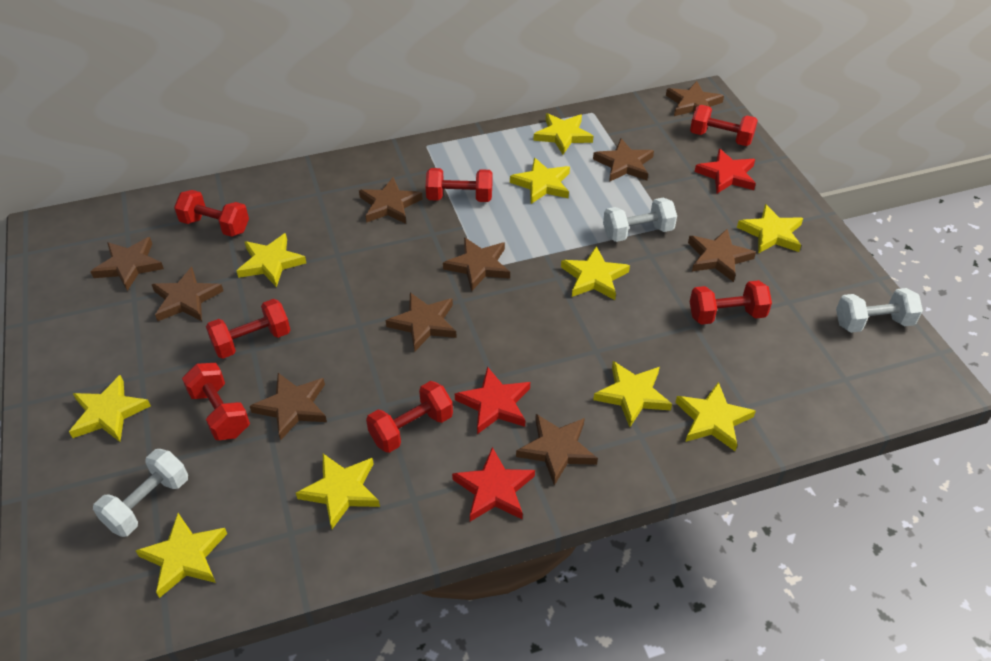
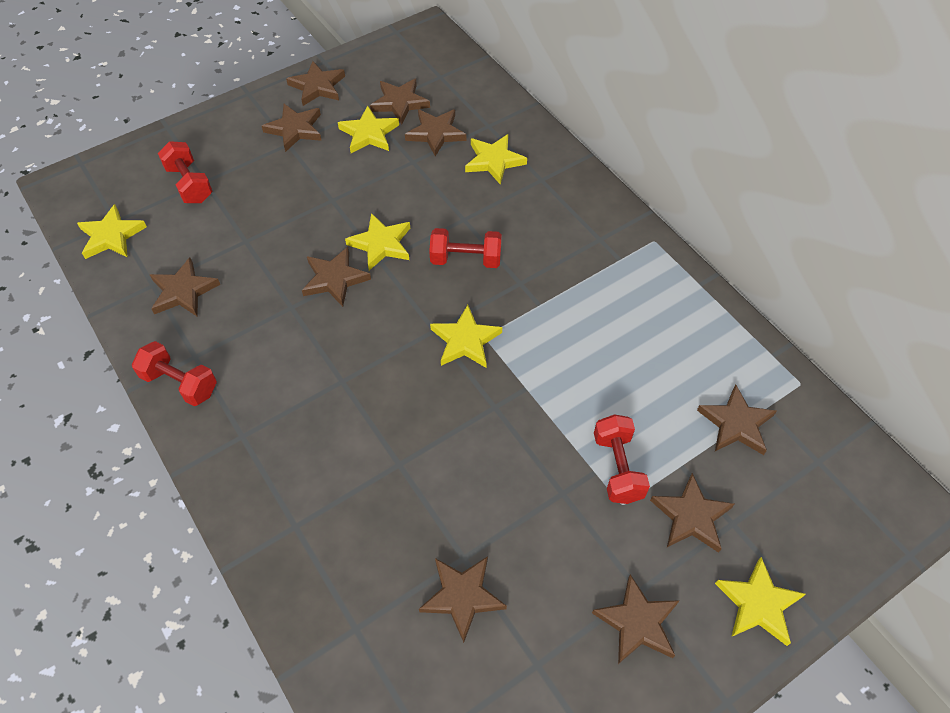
red dumbbell: 7 -> 4
red star: 3 -> 0
white dumbbell: 3 -> 0
yellow star: 10 -> 6

